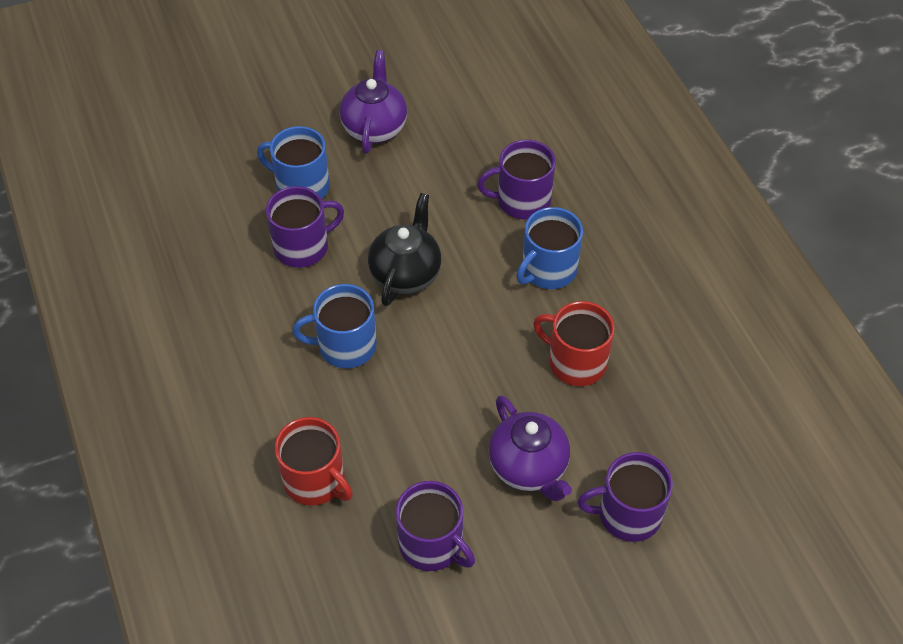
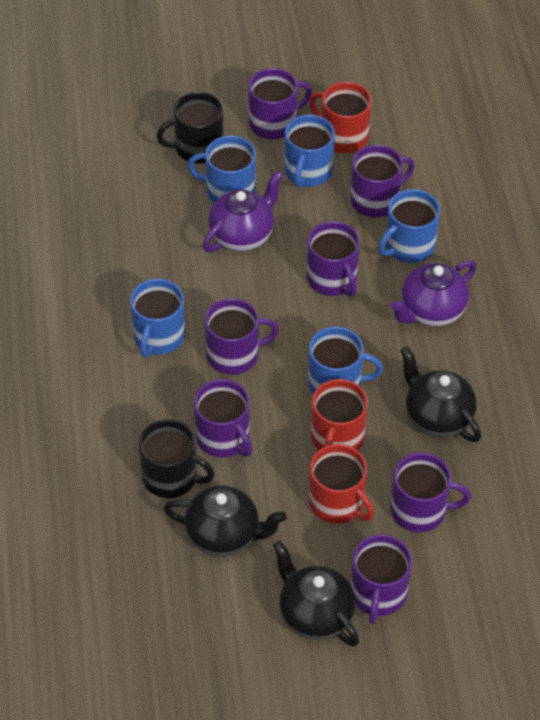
black mug: 0 -> 2
black teapot: 1 -> 3
blue mug: 3 -> 5
purple mug: 4 -> 7
red mug: 2 -> 3

